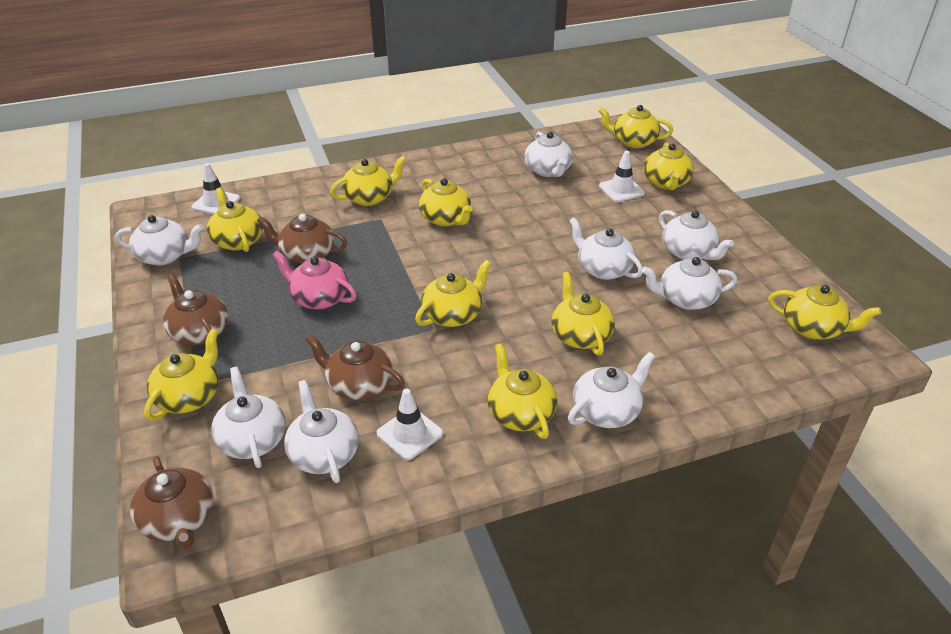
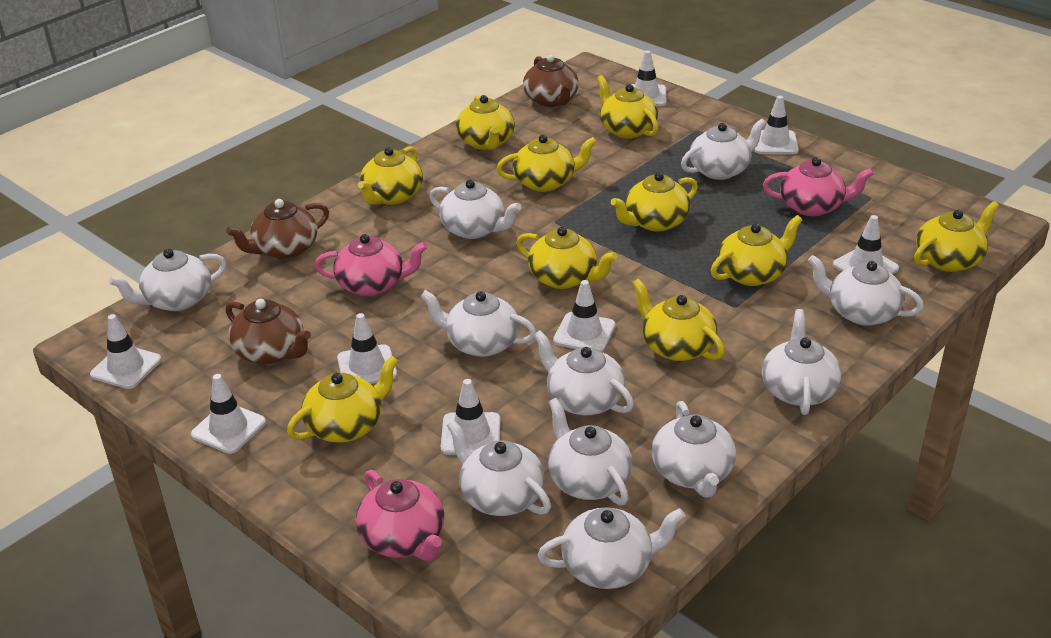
brown teapot: 4 -> 3
pink teapot: 1 -> 3
white teapot: 8 -> 11
white traffic cone: 3 -> 8

